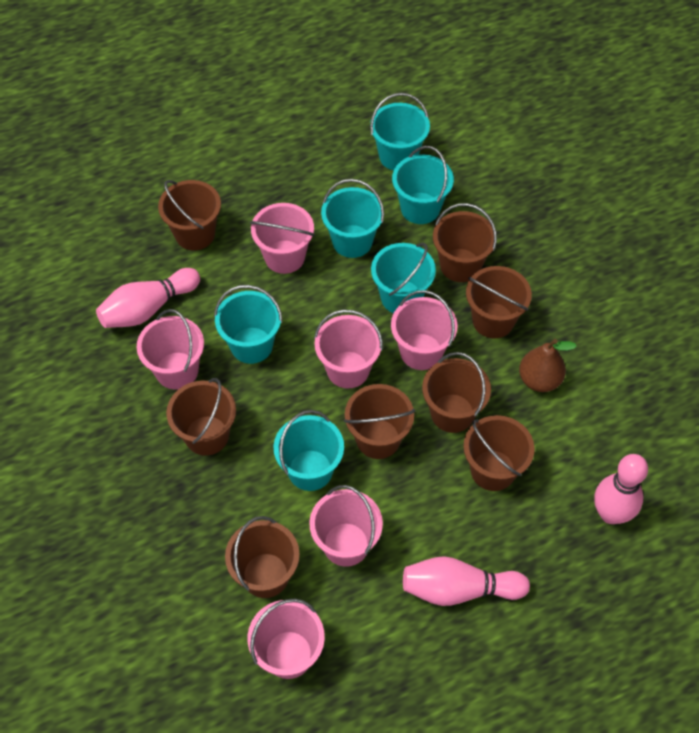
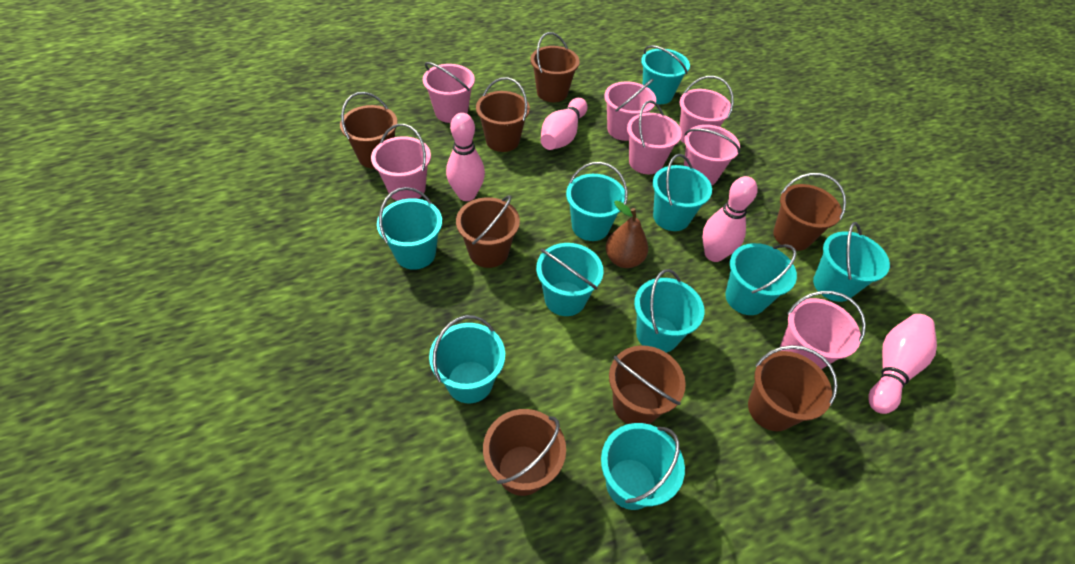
pink bowling pin: 3 -> 4
pink bucket: 6 -> 7
turquoise bucket: 6 -> 10

